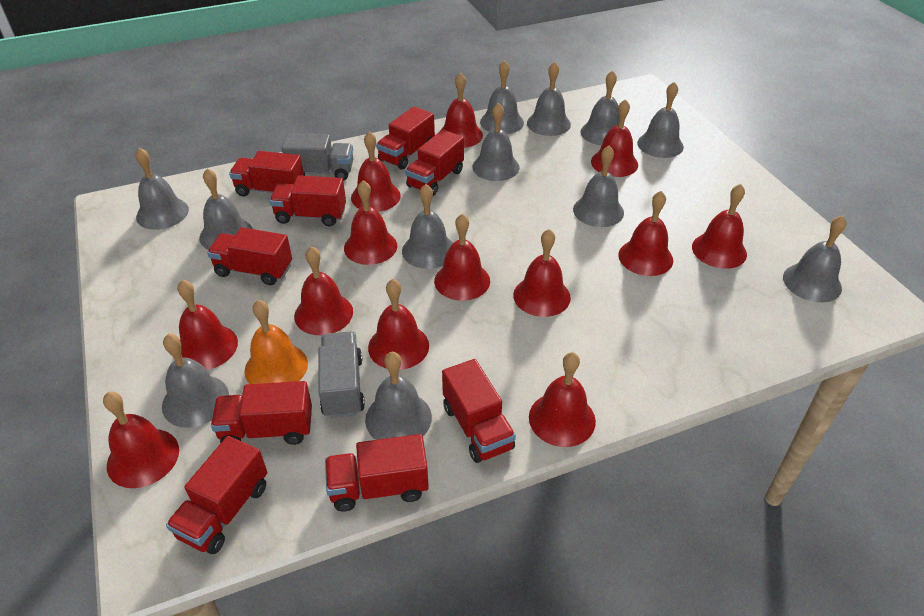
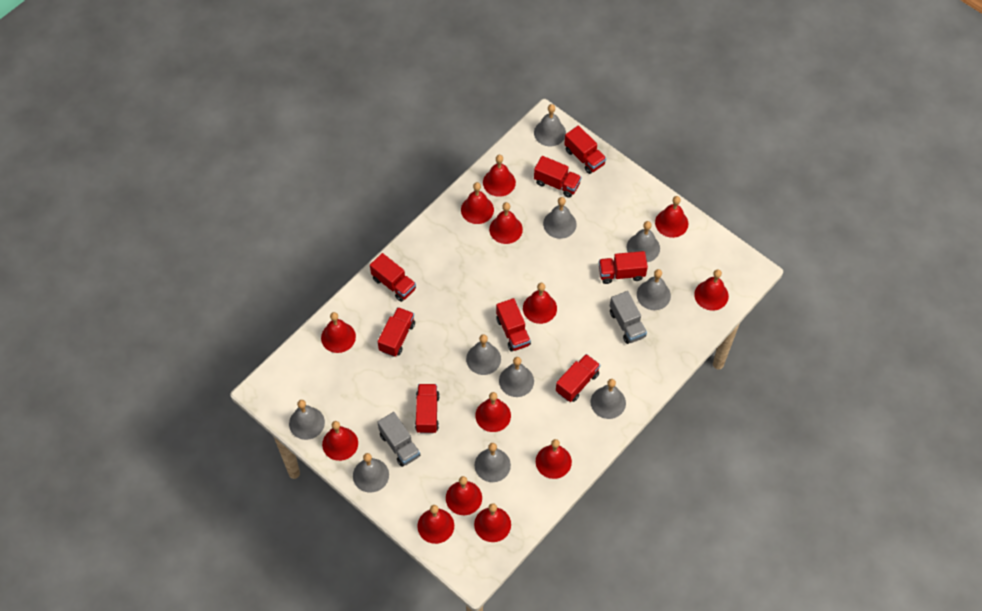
grey bell: 12 -> 10
orange bell: 1 -> 0
red truck: 9 -> 8

